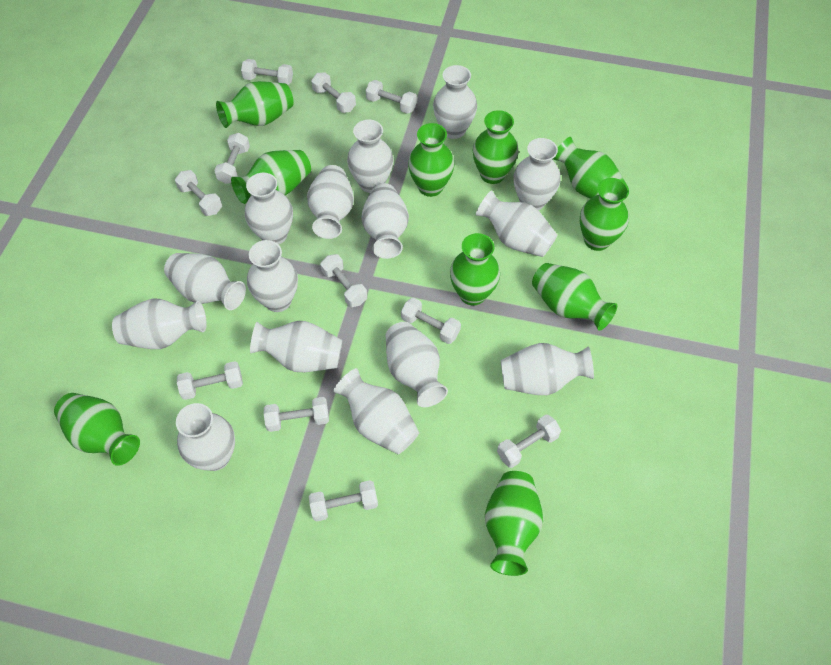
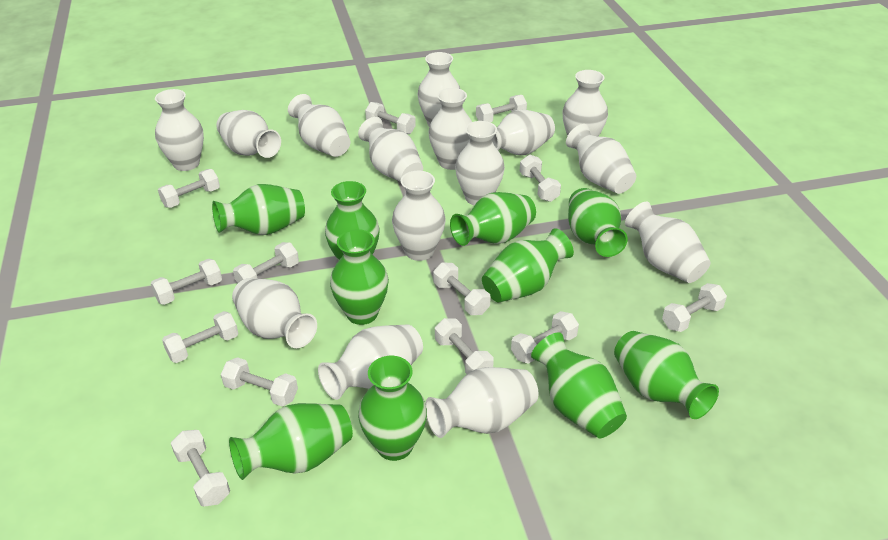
white dumbbell: 11 -> 13

